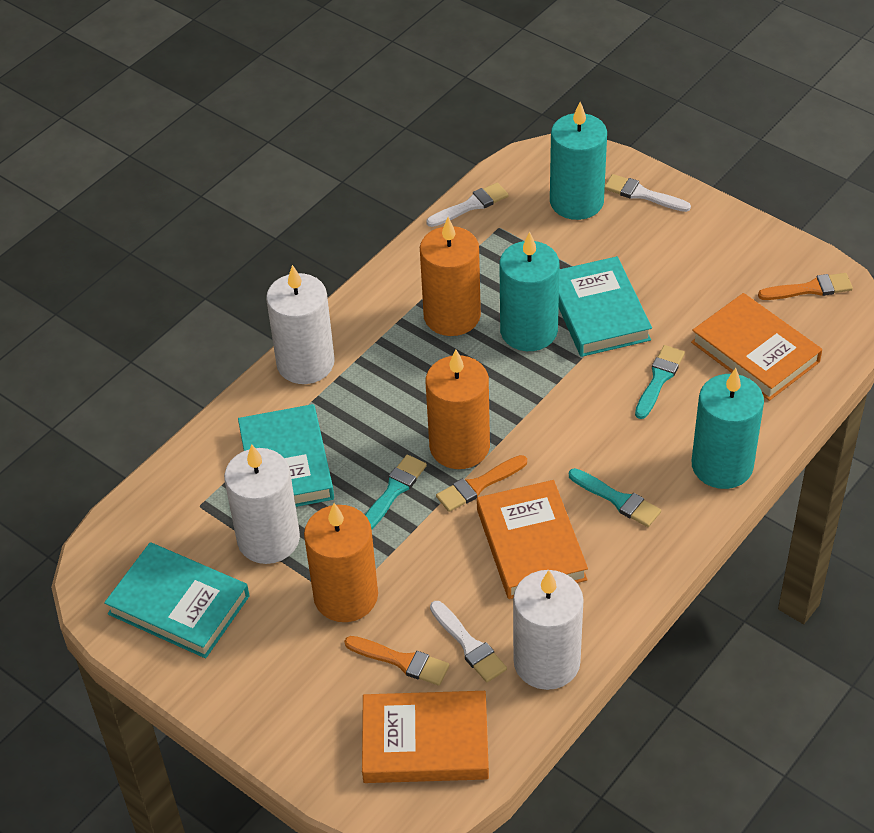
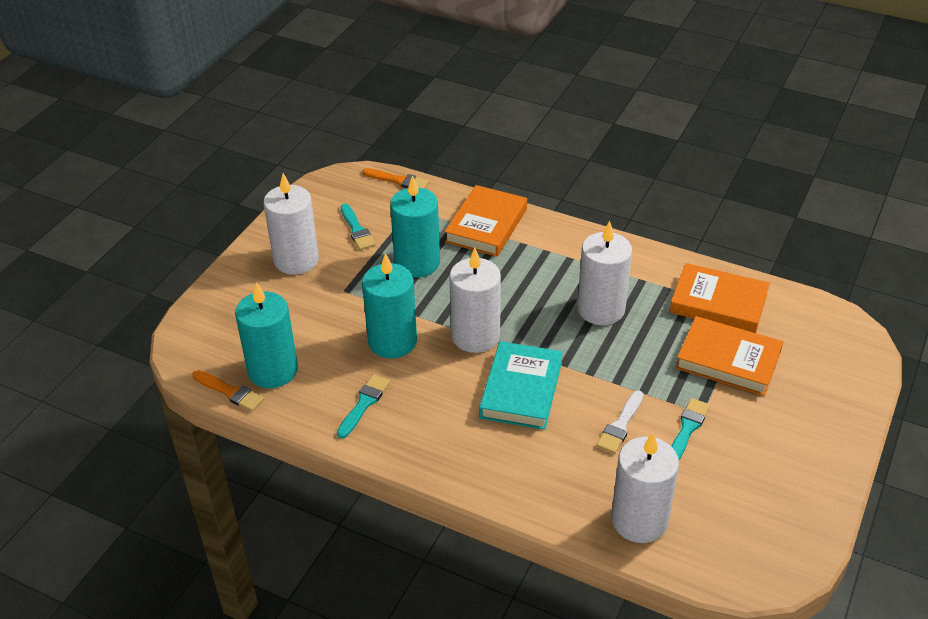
orange brush: 3 -> 2
orange candle: 3 -> 0
turquoise book: 3 -> 1
white brush: 3 -> 1
white candle: 3 -> 4

